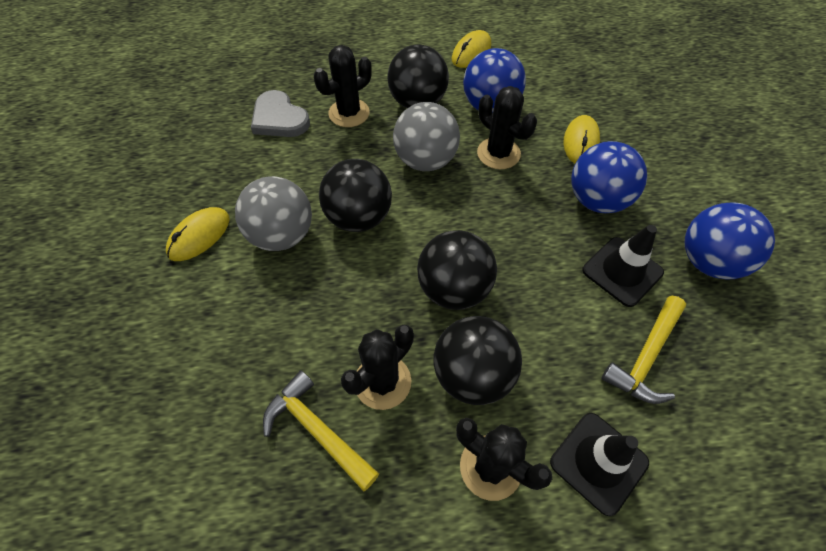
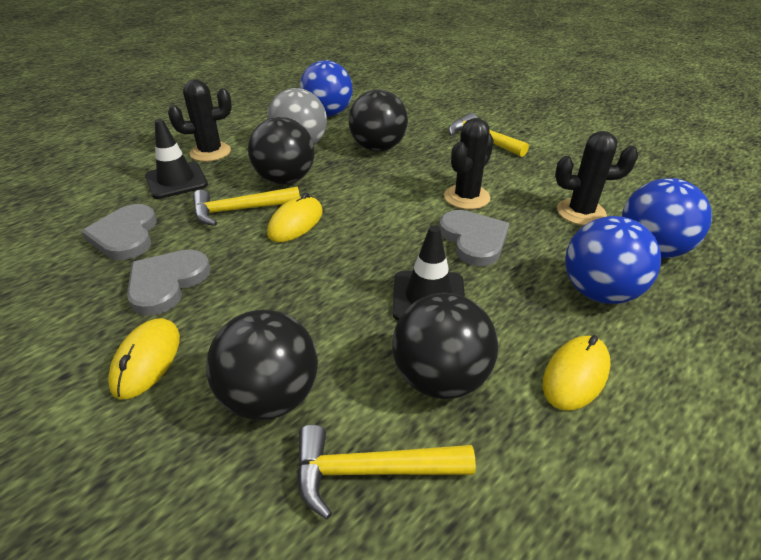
black cactus: 4 -> 3
grey ball: 2 -> 1
grey heart: 1 -> 3
yellow hammer: 2 -> 3

